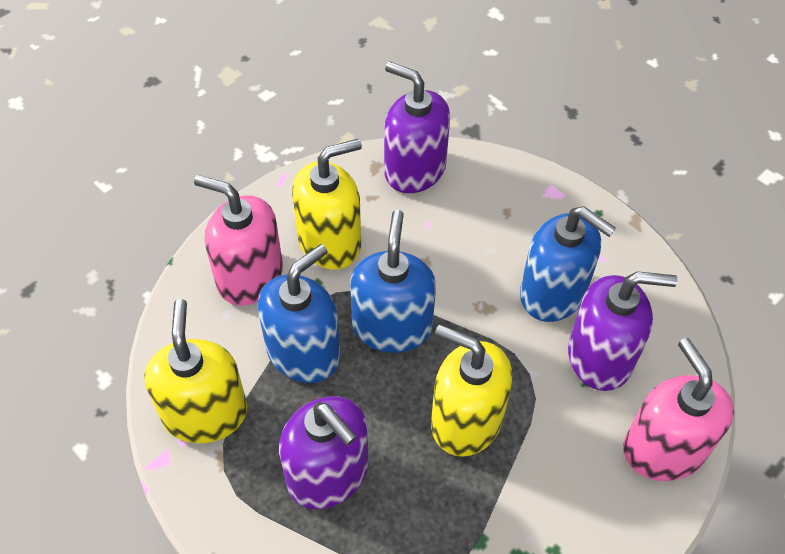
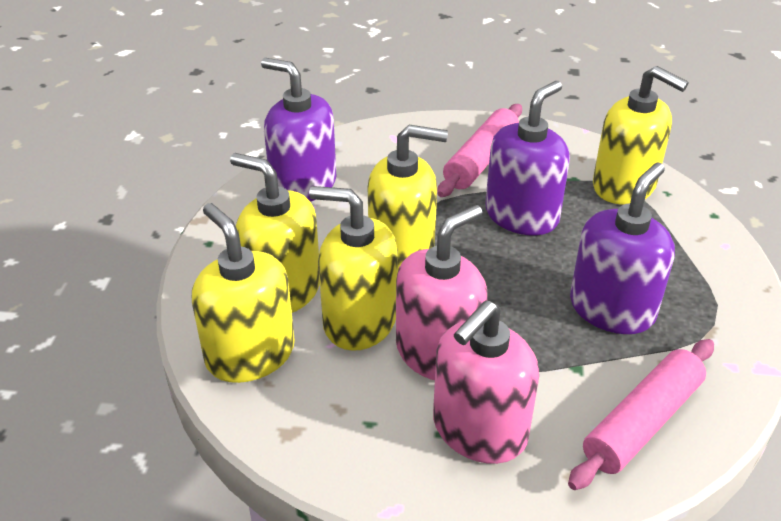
blue soap dispenser: 3 -> 0
pink rolling pin: 0 -> 2
yellow soap dispenser: 3 -> 5

